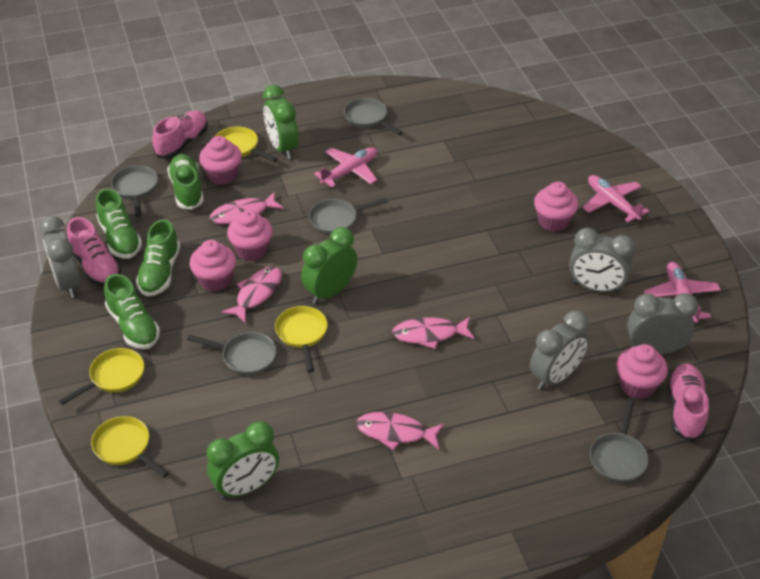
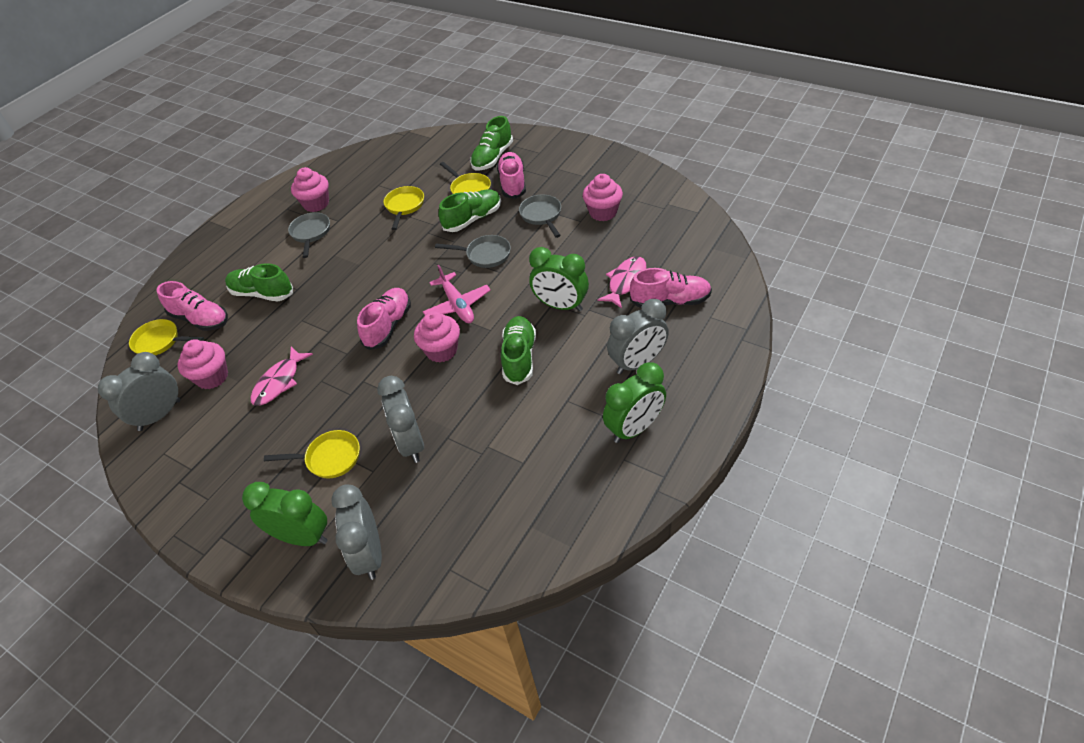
grey pan: 5 -> 3
pink cupcake: 5 -> 4
pink fish: 4 -> 2
pink plane: 3 -> 1
pink shoe: 3 -> 4

